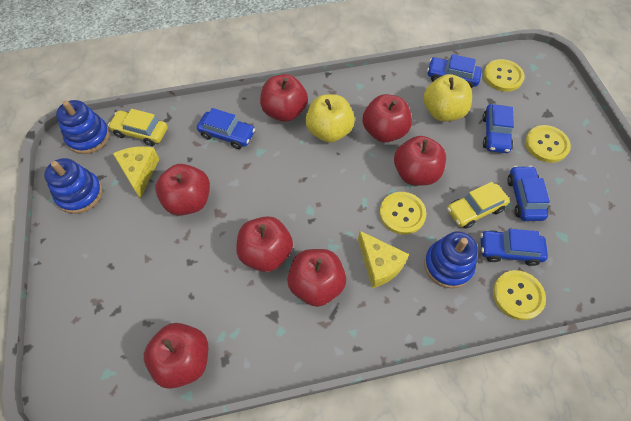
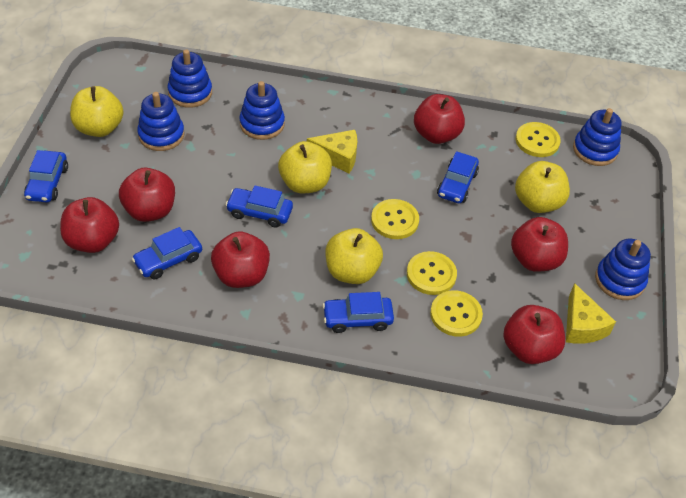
blue stacking toy: 3 -> 5
red apple: 7 -> 6
yellow apple: 2 -> 4
yellow car: 2 -> 0

